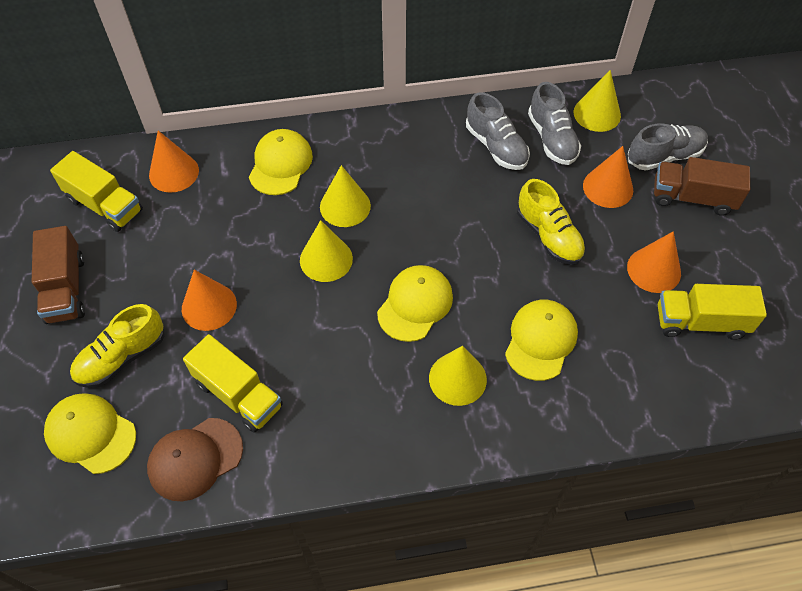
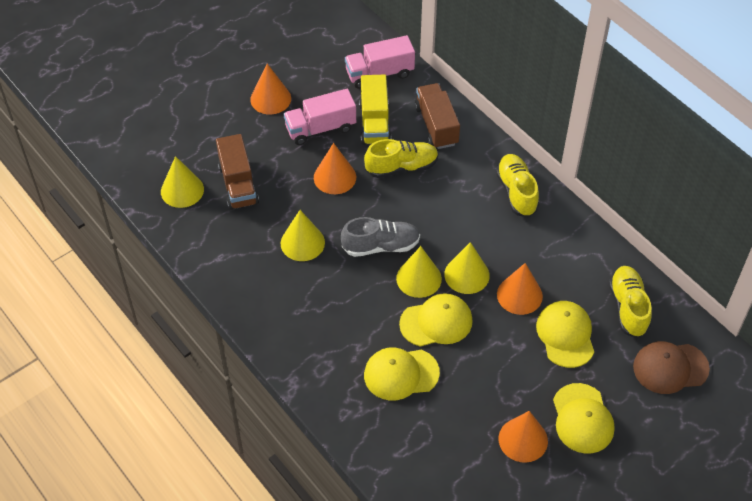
grey shoe: 3 -> 1
pink truck: 0 -> 2
yellow shoe: 2 -> 3
yellow truck: 3 -> 1

